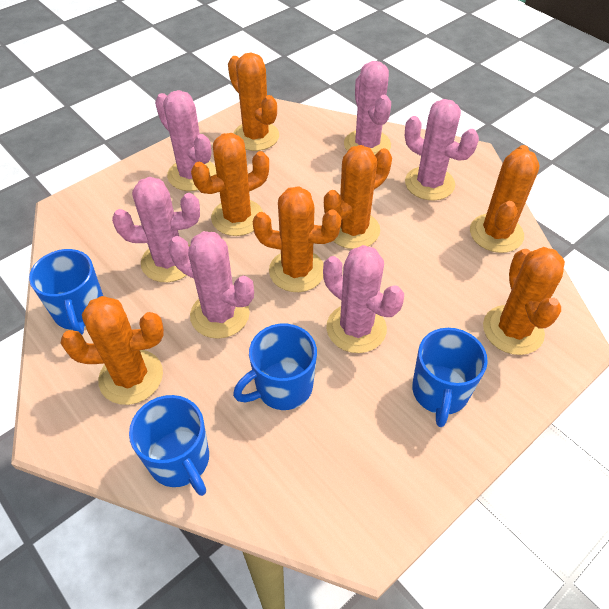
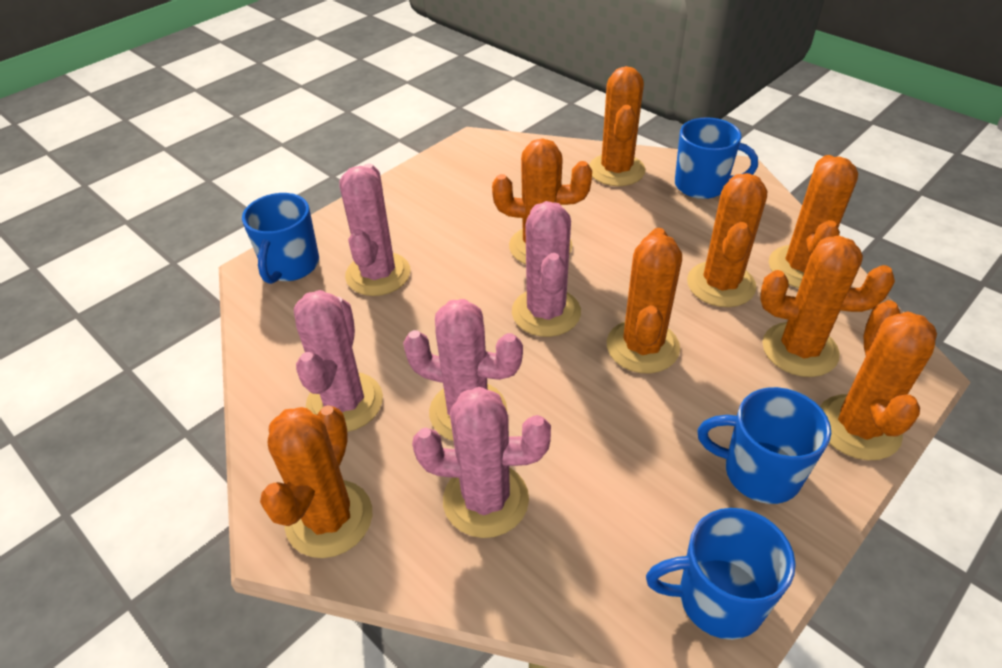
orange cactus: 7 -> 8
pink cactus: 6 -> 5

